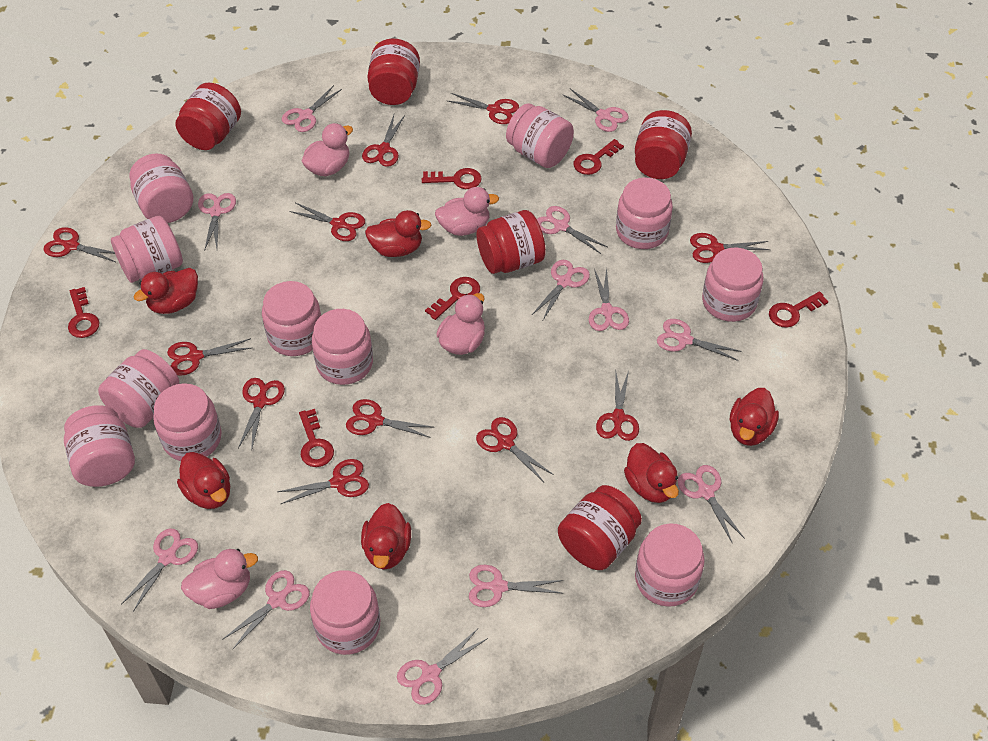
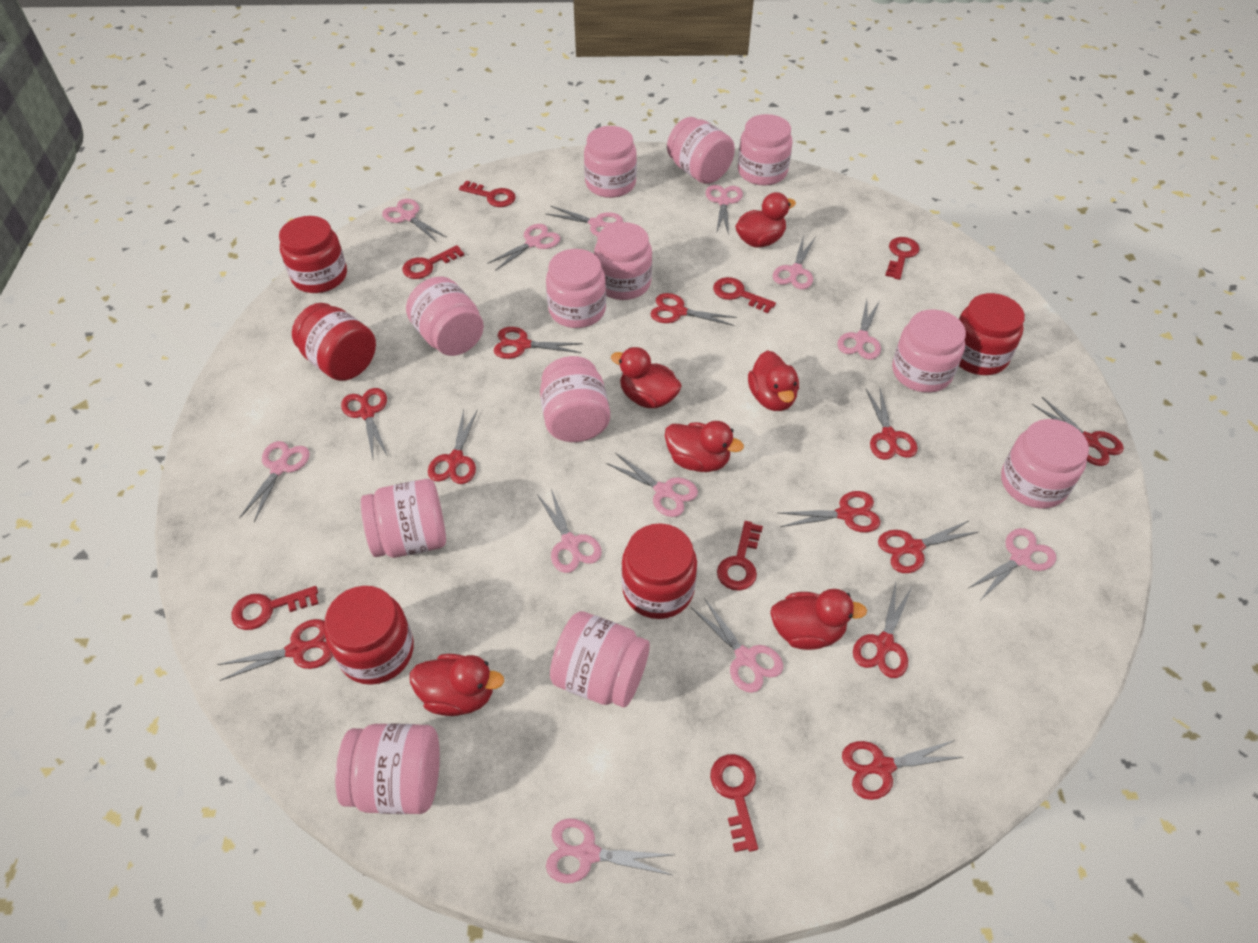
pink duck: 4 -> 0
red key: 6 -> 7

